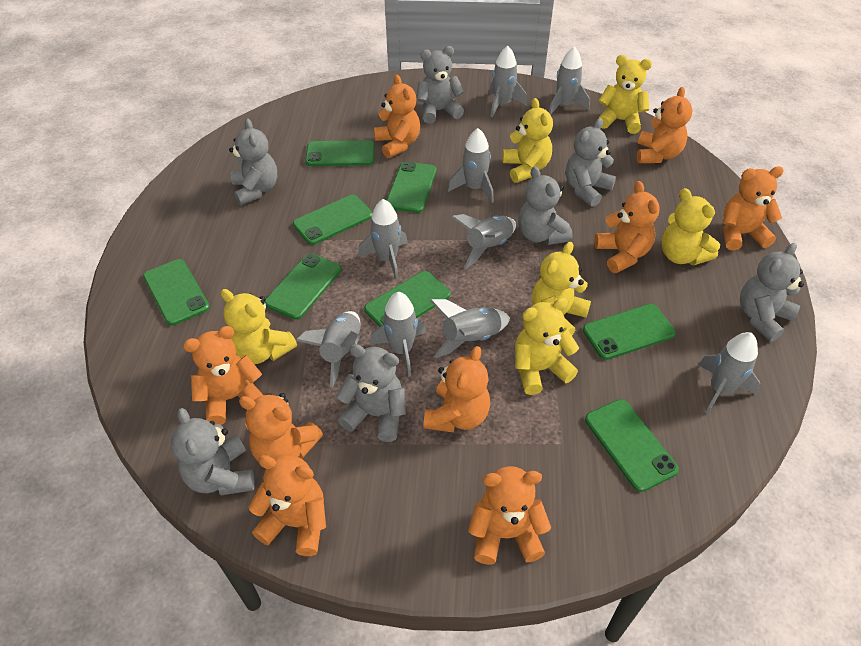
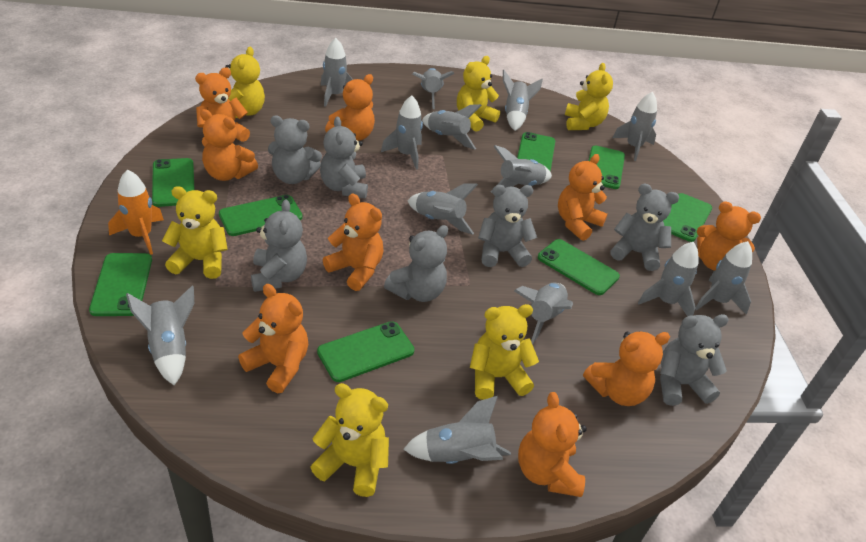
grey rocket: 9 -> 13
orange rocket: 0 -> 1

